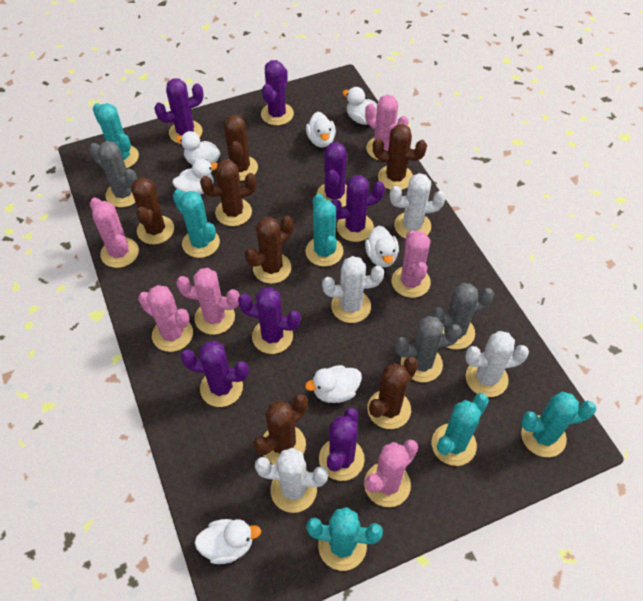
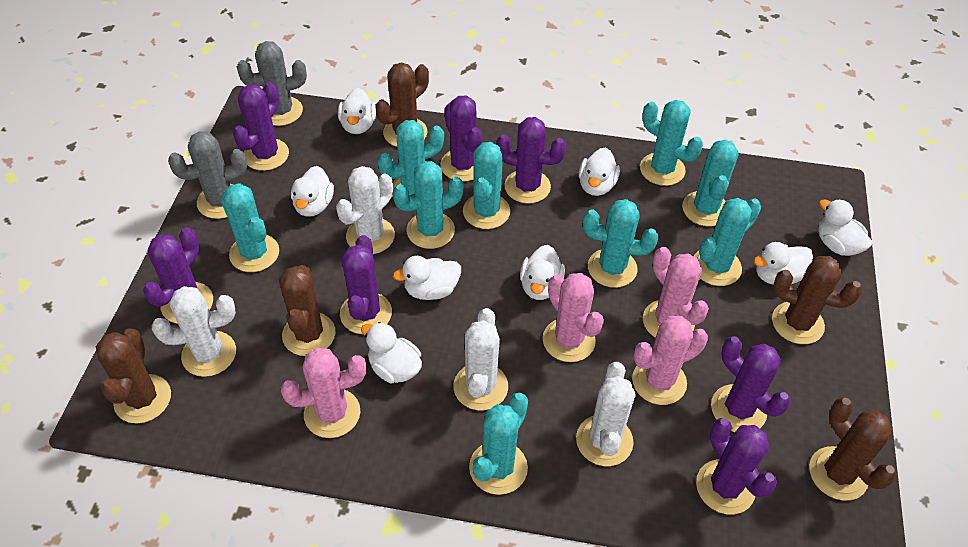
brown cactus: 7 -> 5
grey cactus: 3 -> 2
pink cactus: 6 -> 4
turquoise cactus: 6 -> 9
white duck: 7 -> 8

